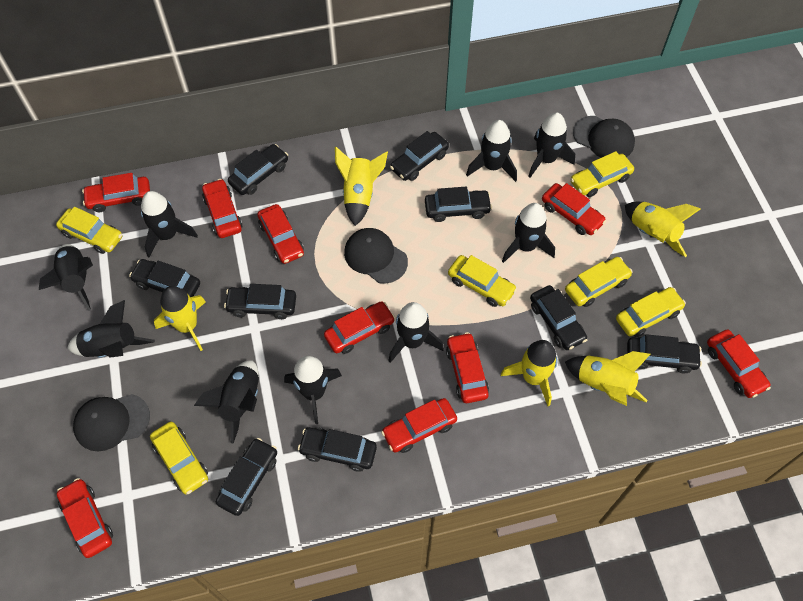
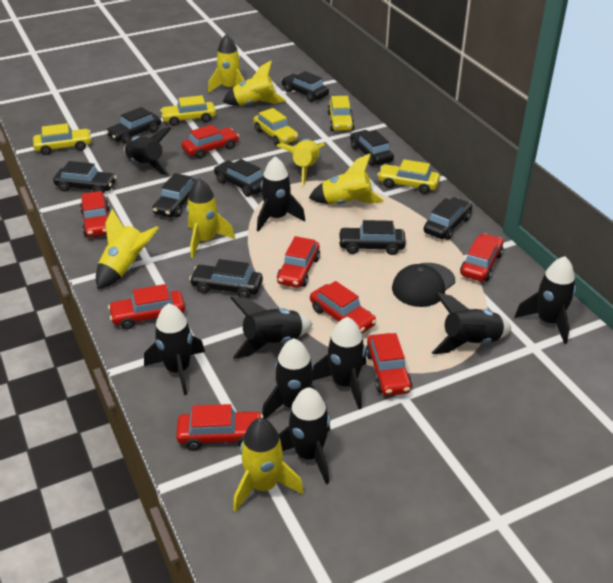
black cap: 3 -> 1
red car: 9 -> 8
yellow car: 6 -> 5
yellow rocket: 5 -> 7

